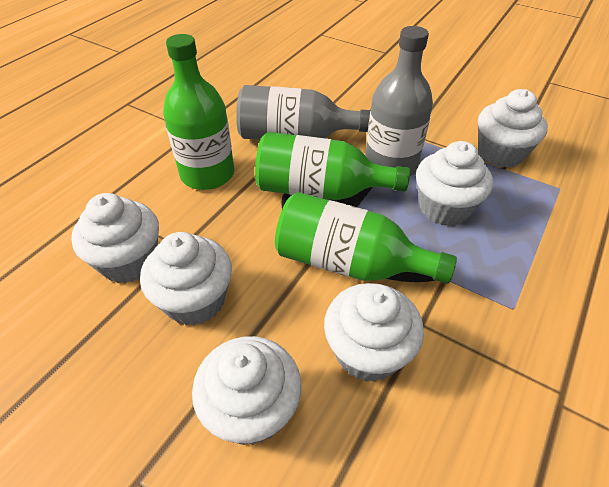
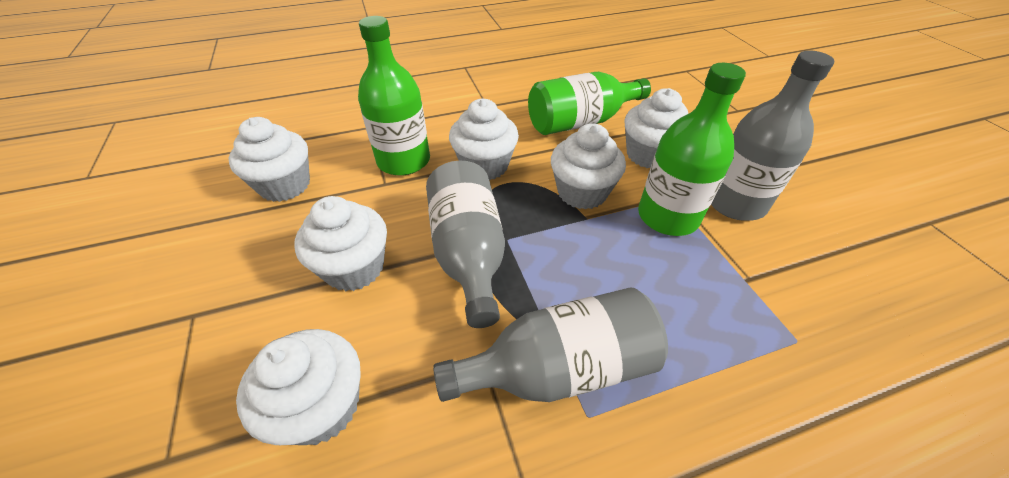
grey bottle: 2 -> 3

